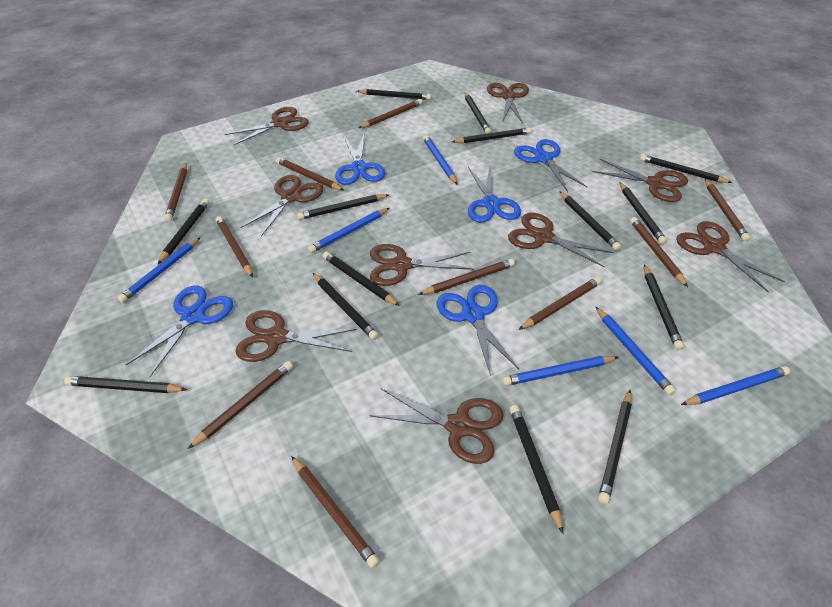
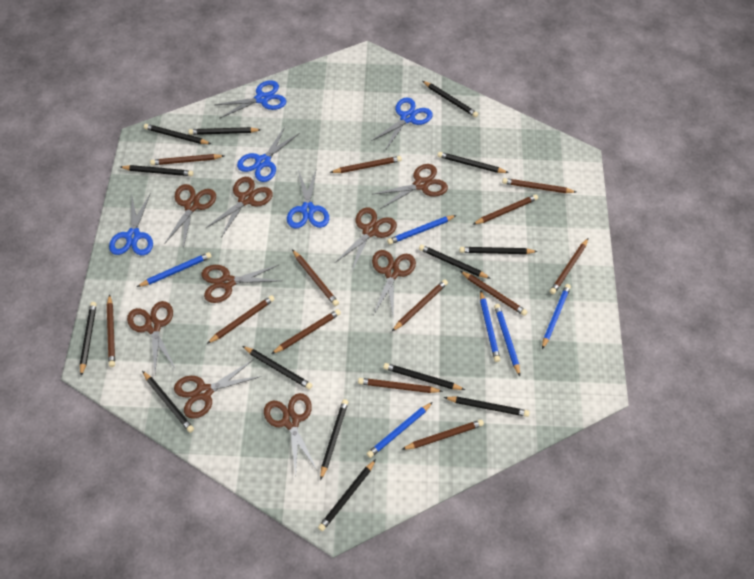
brown pencil: 10 -> 13

